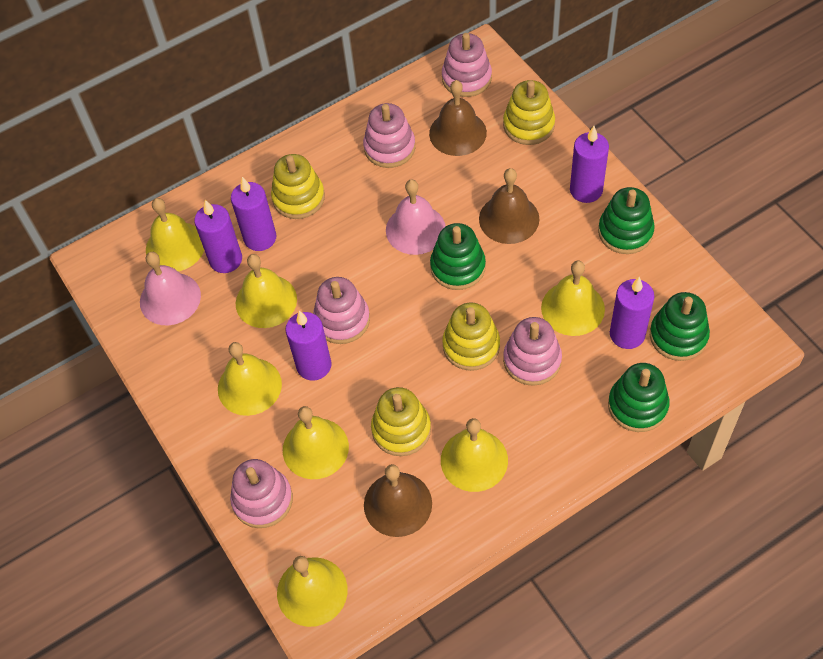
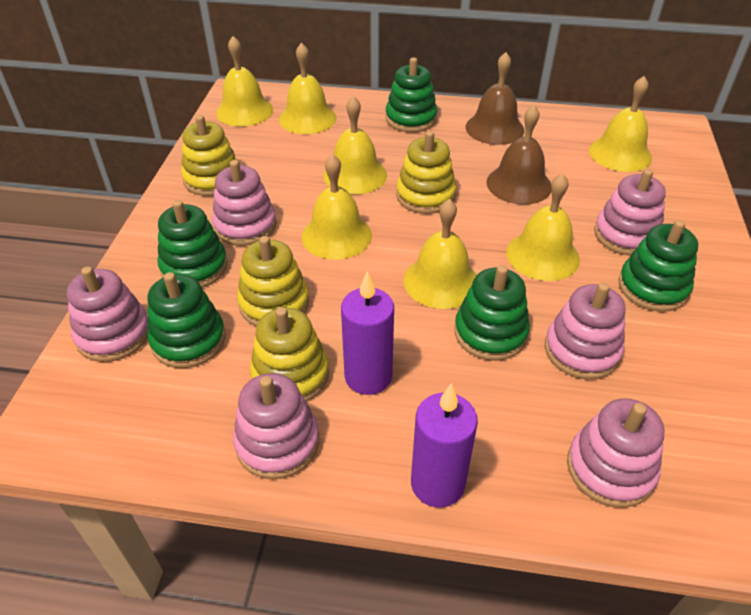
brown bell: 3 -> 2
green stacking toy: 4 -> 5
pink bell: 2 -> 0
pink stacking toy: 5 -> 6
purple candle: 5 -> 2

